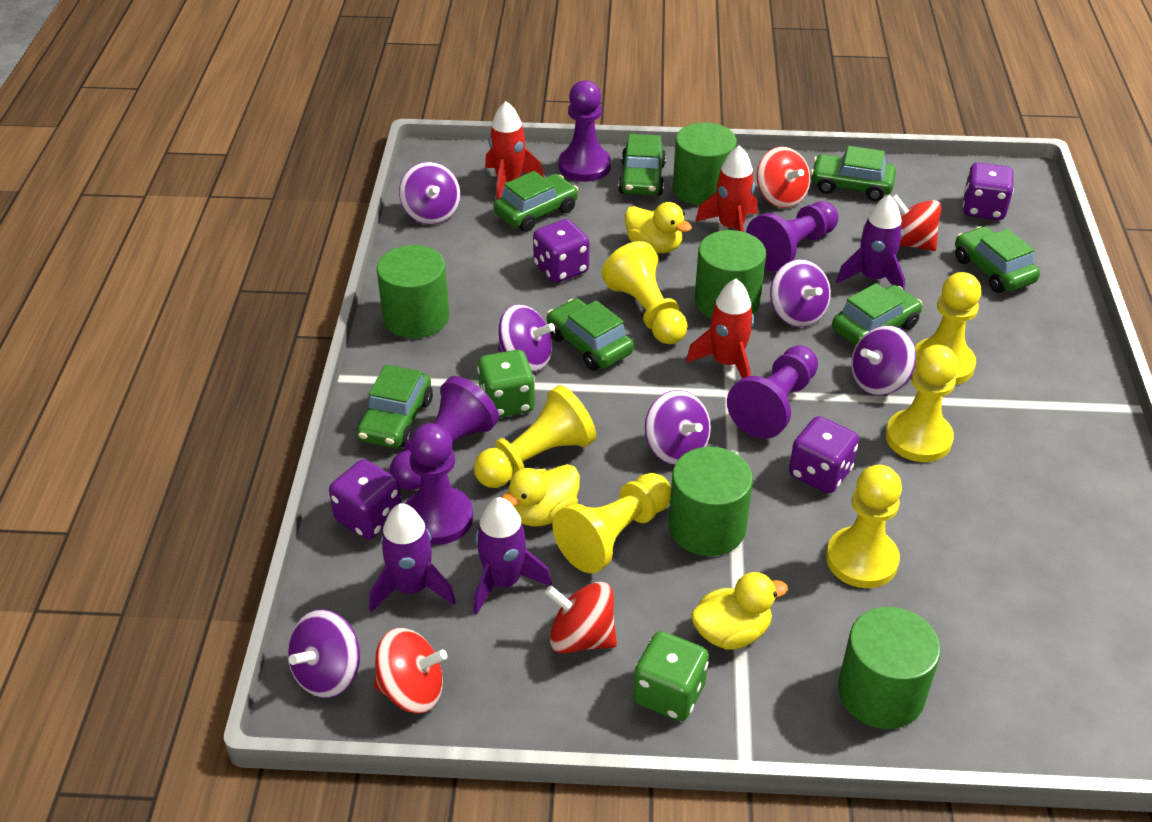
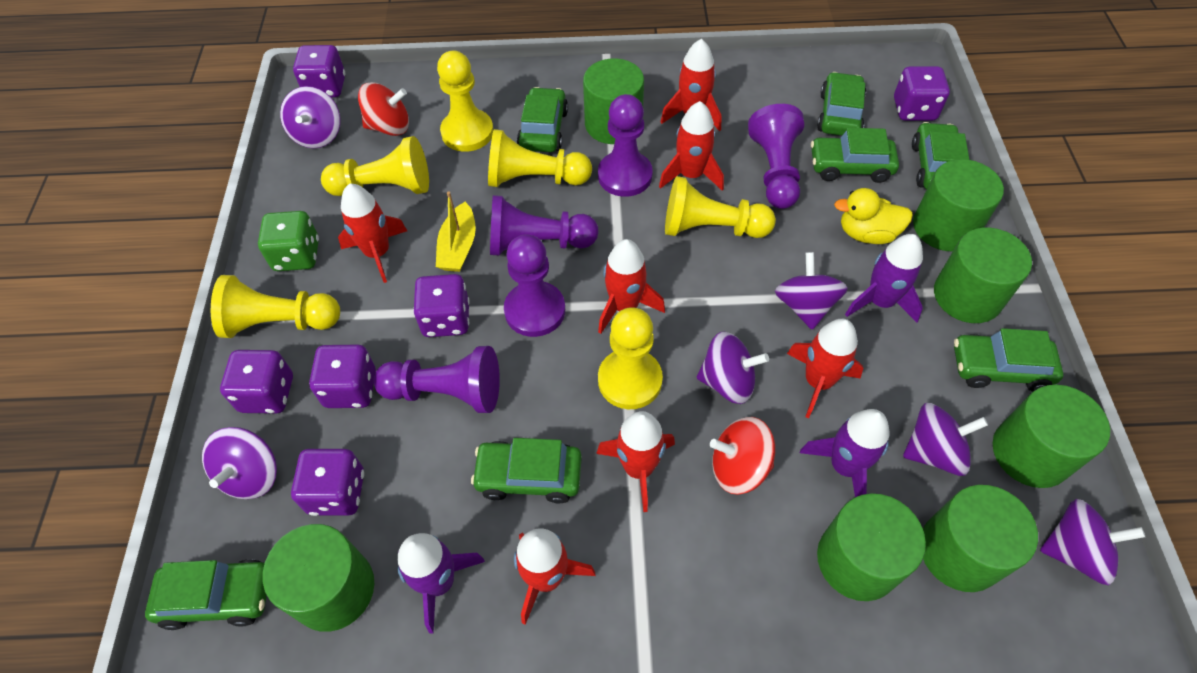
green cylinder: 5 -> 7
green dice: 2 -> 1
purple dice: 4 -> 6
red rocket: 3 -> 7
red spinning top: 4 -> 2
yellow boat: 0 -> 1
yellow duck: 3 -> 1

